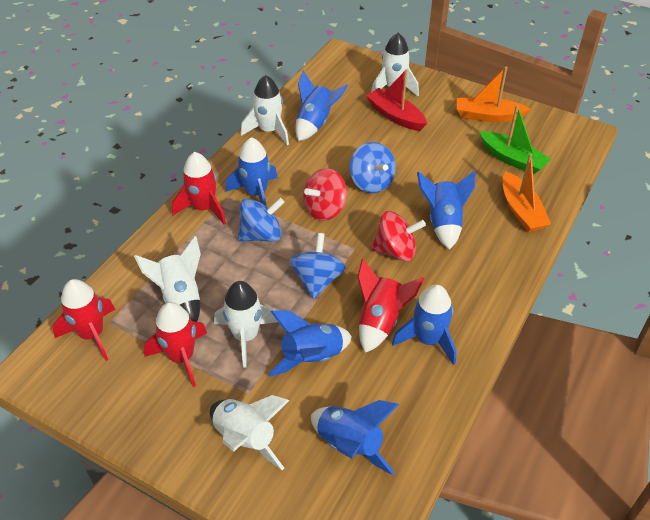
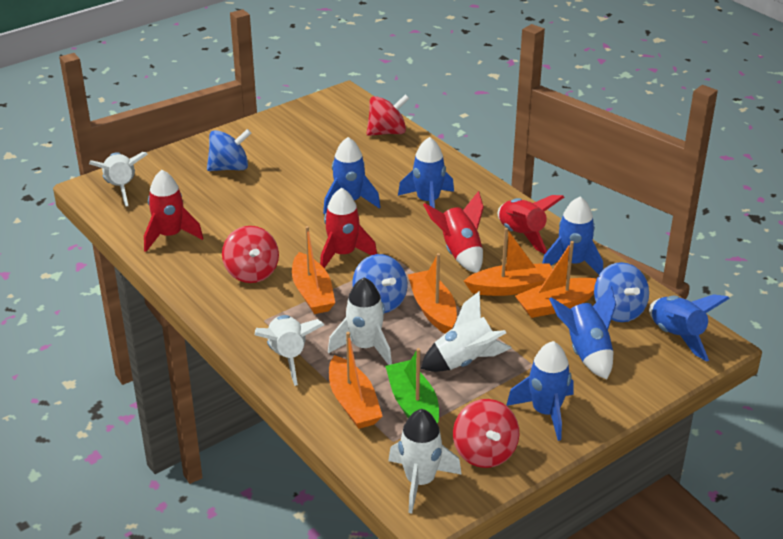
orange boat: 2 -> 5
red boat: 1 -> 0
red spinning top: 2 -> 3

